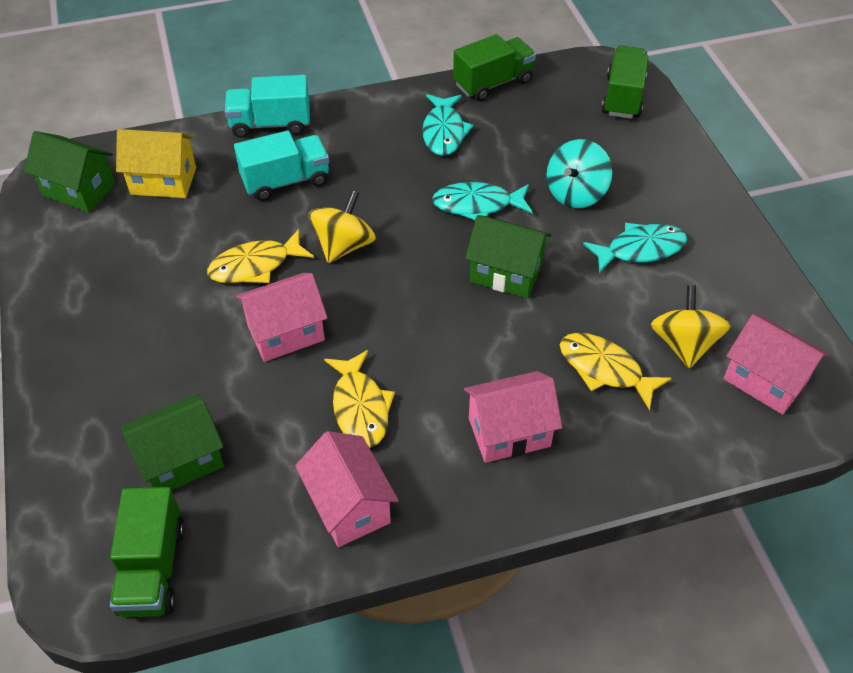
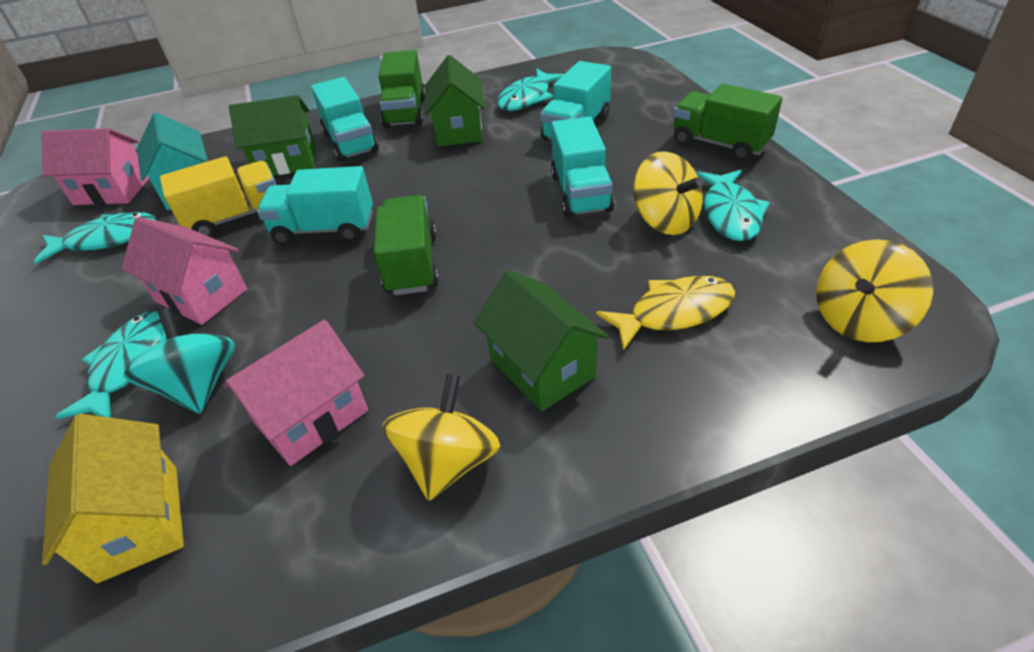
pink house: 4 -> 3
turquoise fish: 3 -> 4
turquoise house: 0 -> 1
turquoise truck: 2 -> 4
yellow fish: 3 -> 1
yellow spinning top: 2 -> 3
yellow truck: 0 -> 1

